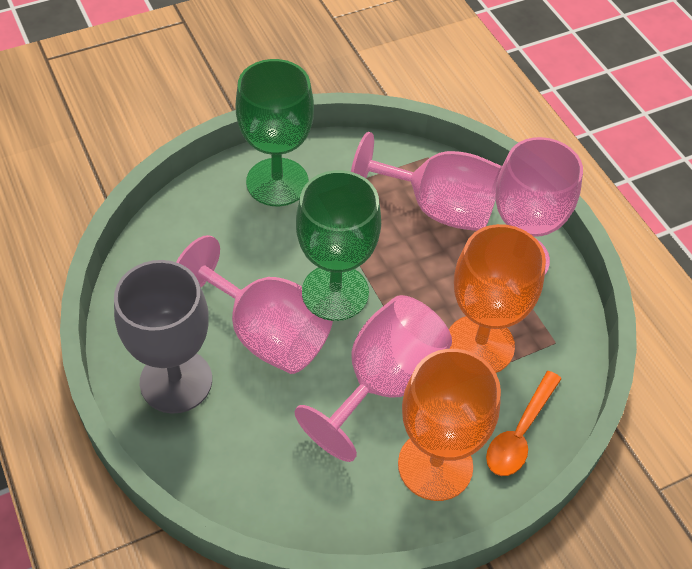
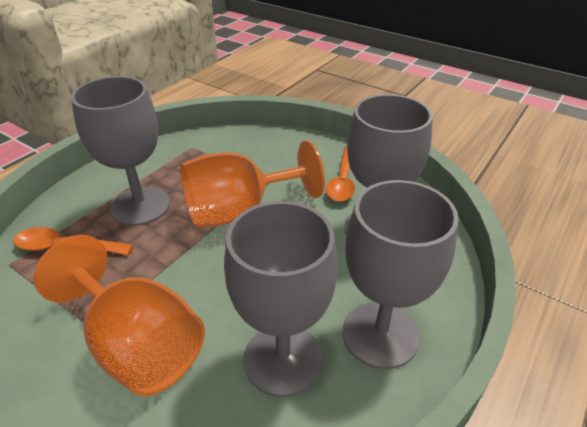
green goblet: 2 -> 0
grey goblet: 1 -> 4
orange spoon: 1 -> 2
pink goblet: 4 -> 0

